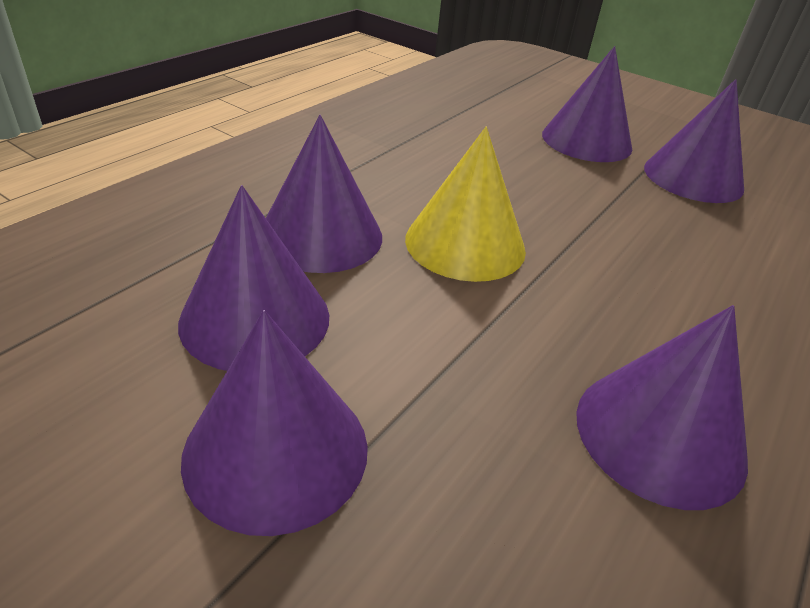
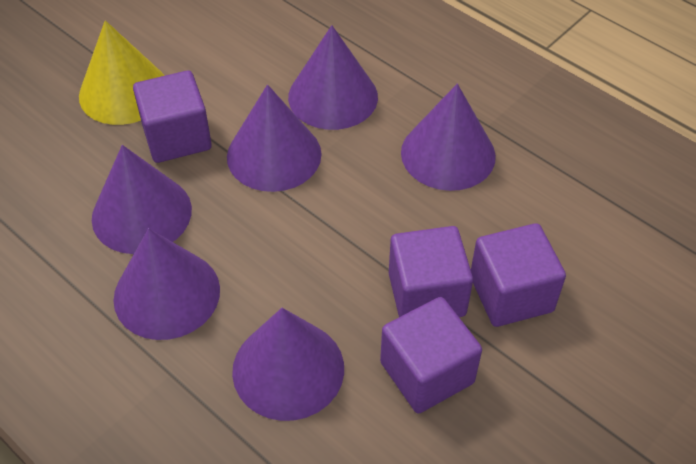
purple cube: 0 -> 4

